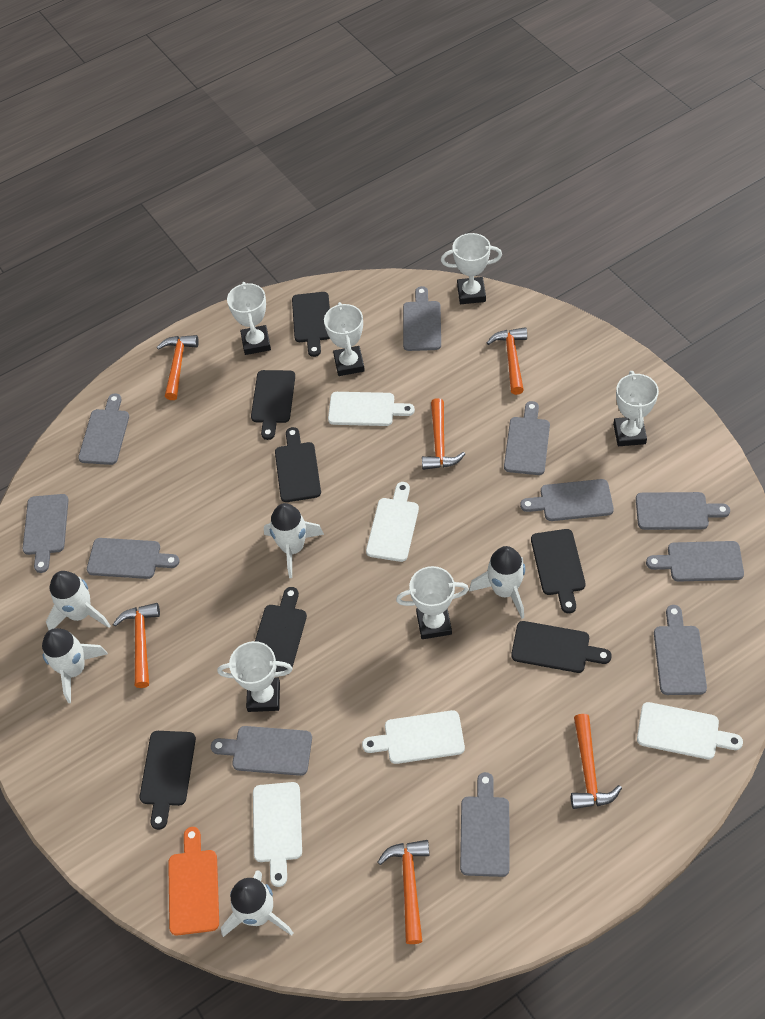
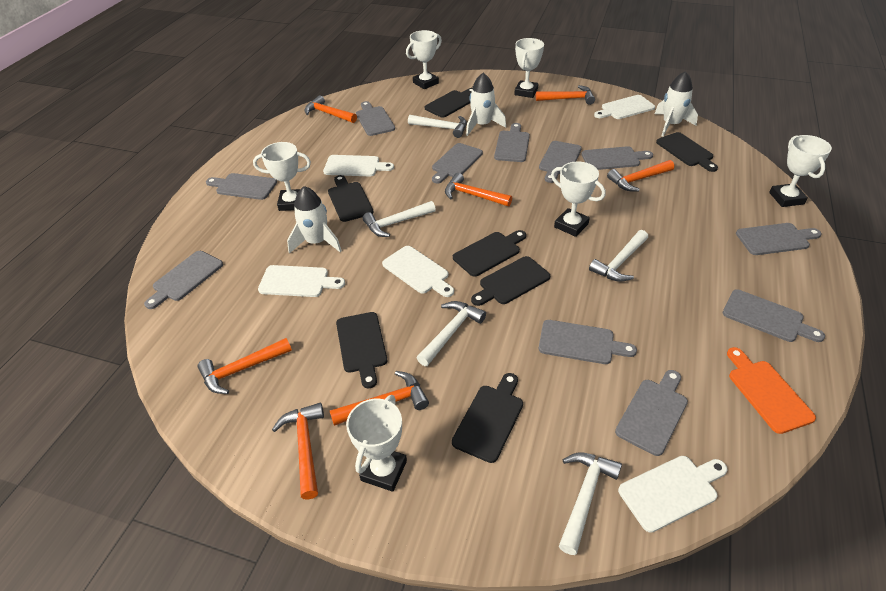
orange hammer: 6 -> 7
white hammer: 0 -> 5
white rocket: 5 -> 3

